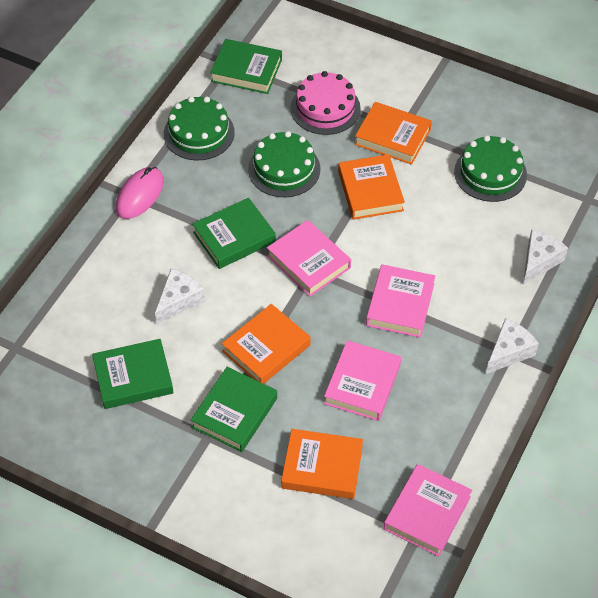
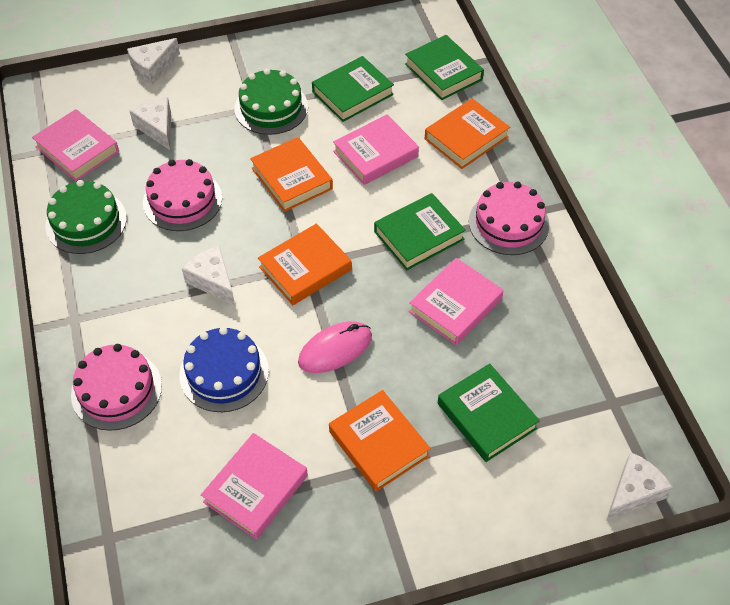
blue cake: 0 -> 1
green cake: 3 -> 2
pink cake: 1 -> 3
white cheese: 3 -> 4

